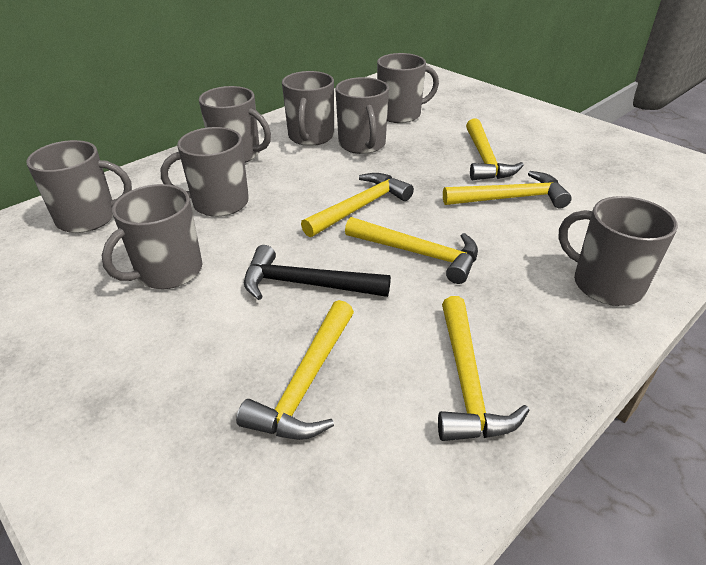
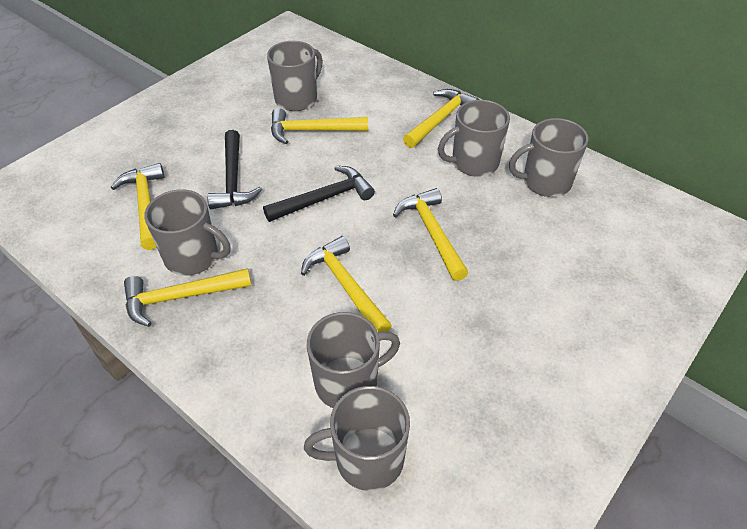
black hammer: 1 -> 2
grey mug: 8 -> 6

